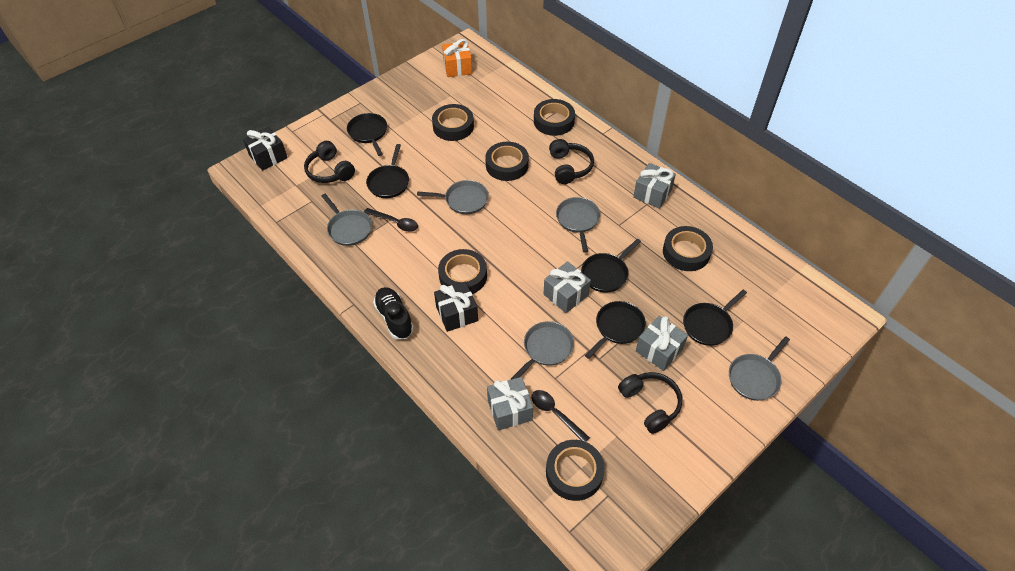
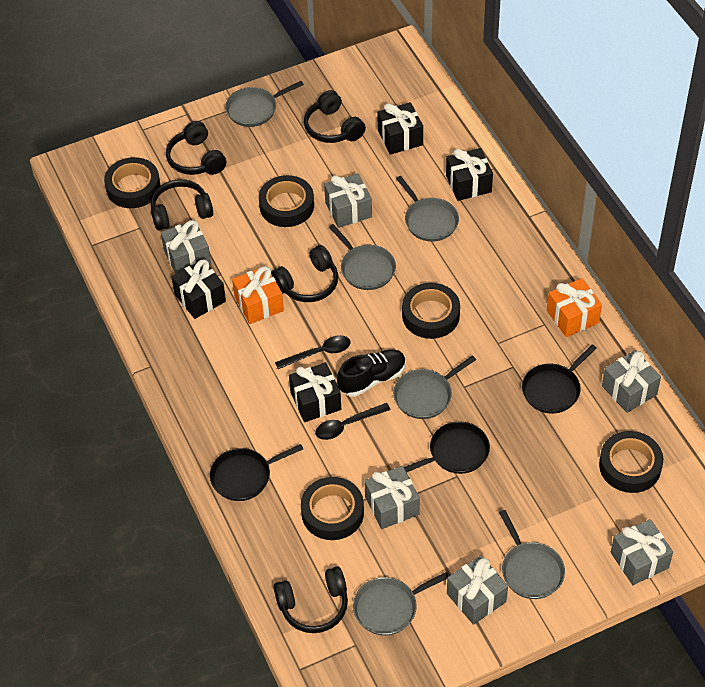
black gift: 2 -> 4
black headphones: 3 -> 5
black pan: 5 -> 3
black tape: 6 -> 5
grey gift: 4 -> 6
grey pan: 5 -> 6
orange gift: 1 -> 2

